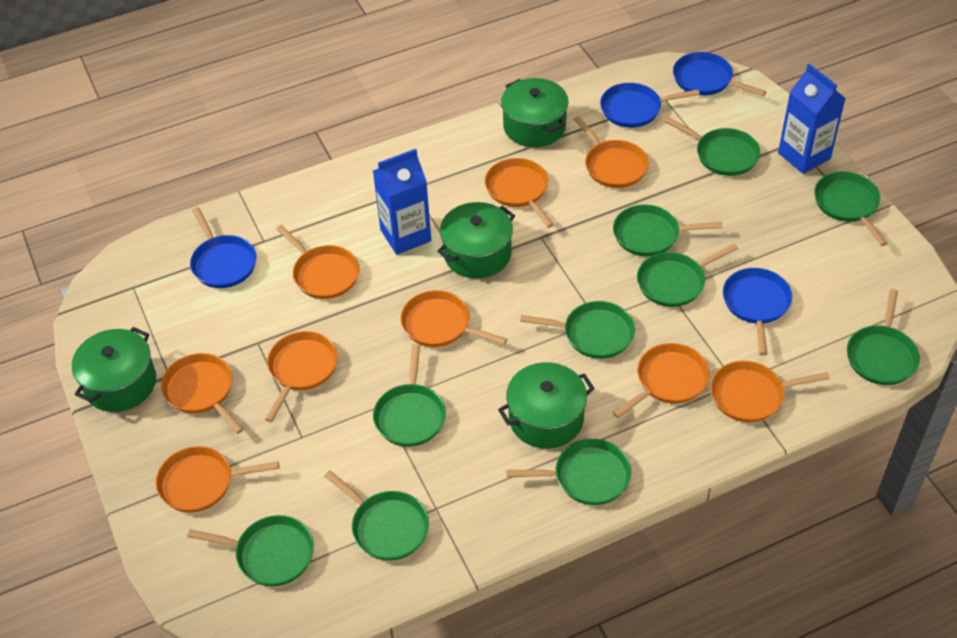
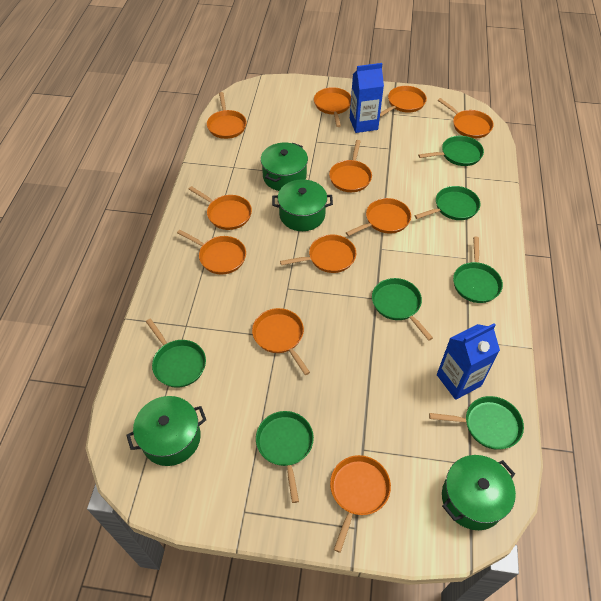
blue pan: 4 -> 0
green pan: 10 -> 7
orange pan: 9 -> 11

